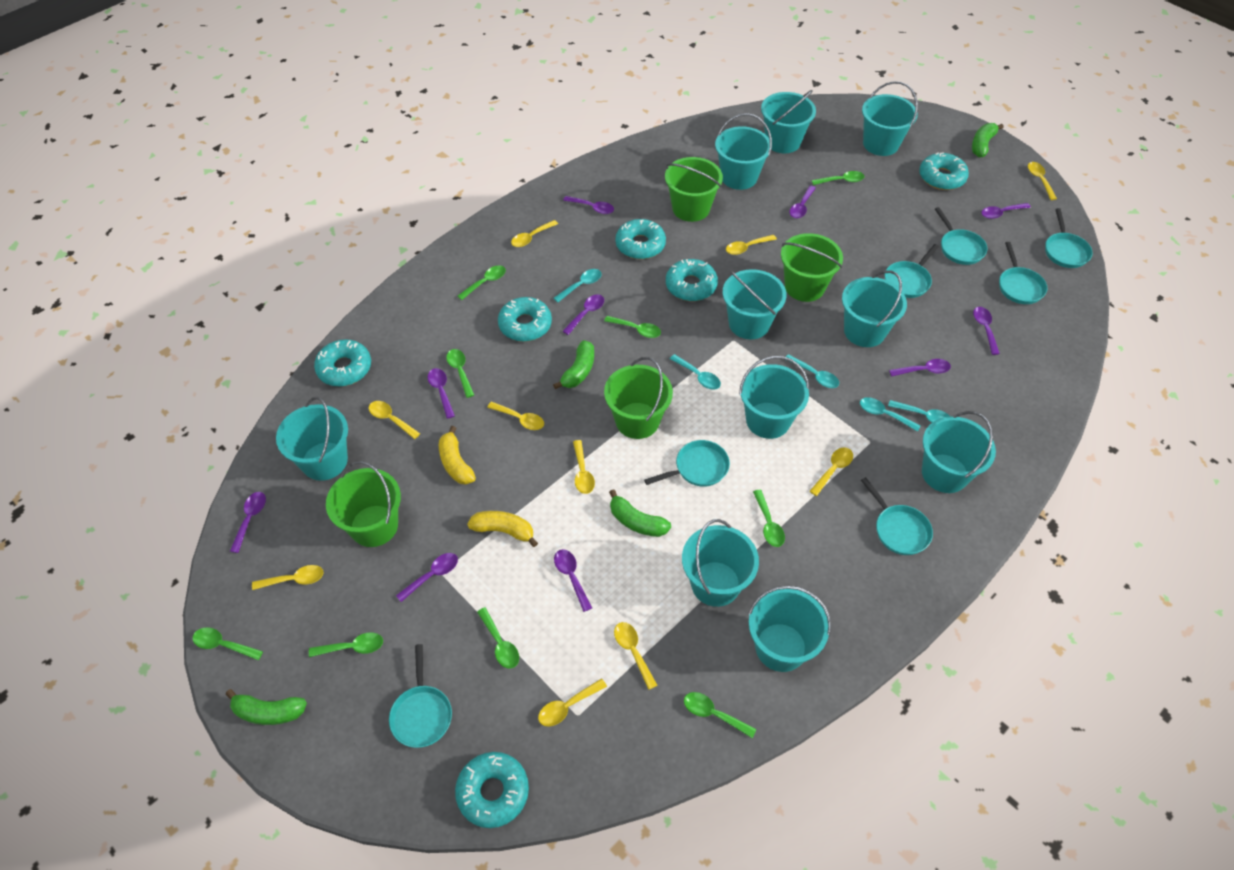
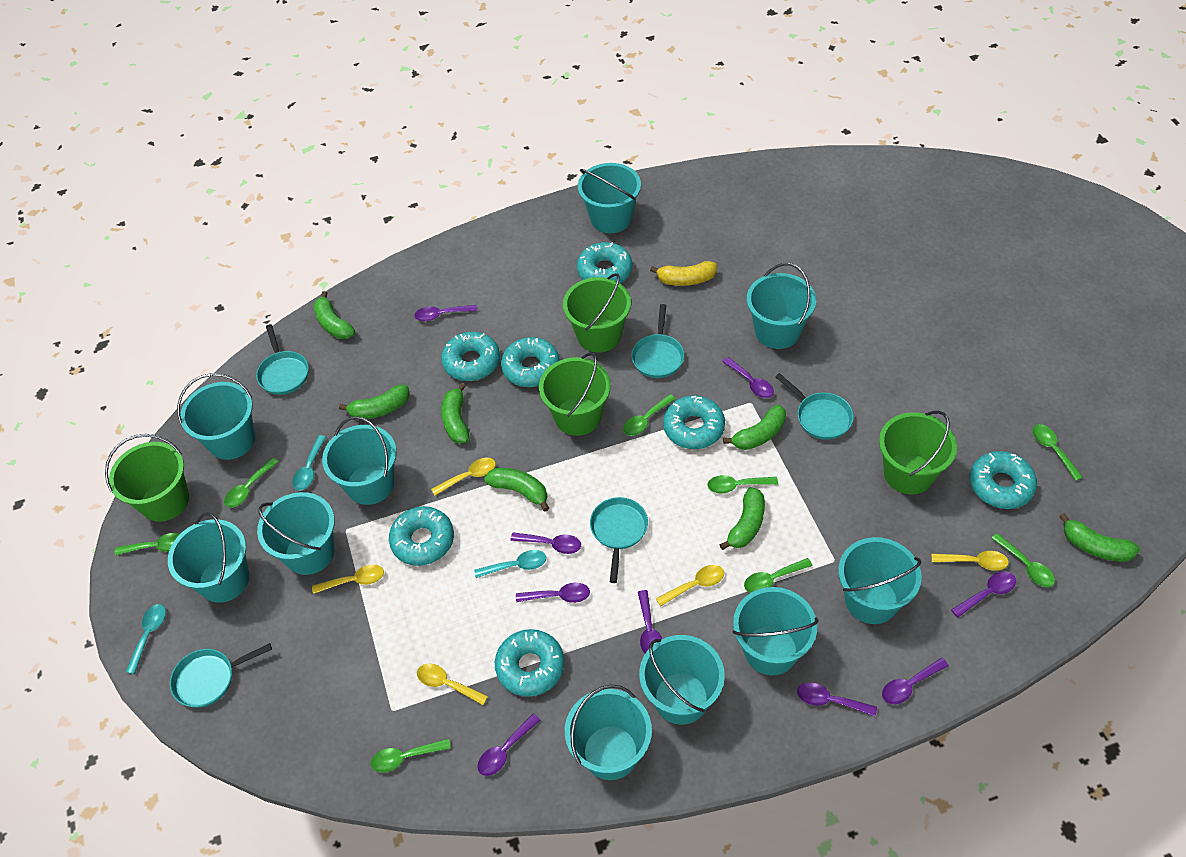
green banana: 4 -> 7
green spoon: 9 -> 8
purple spoon: 10 -> 9
turquoise donut: 6 -> 7
turquoise pan: 7 -> 5
turquoise spoon: 5 -> 3
yellow banana: 2 -> 1
yellow spoon: 10 -> 5

